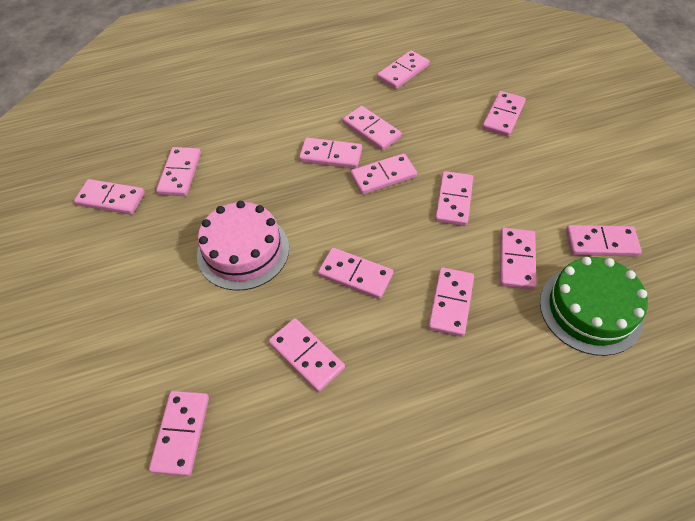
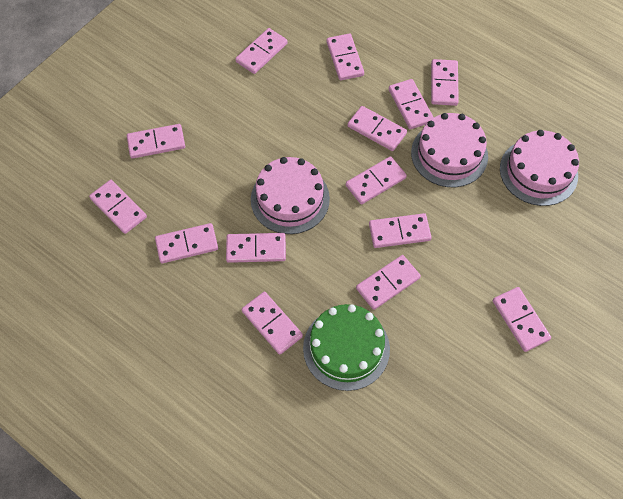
pink cake: 1 -> 3

